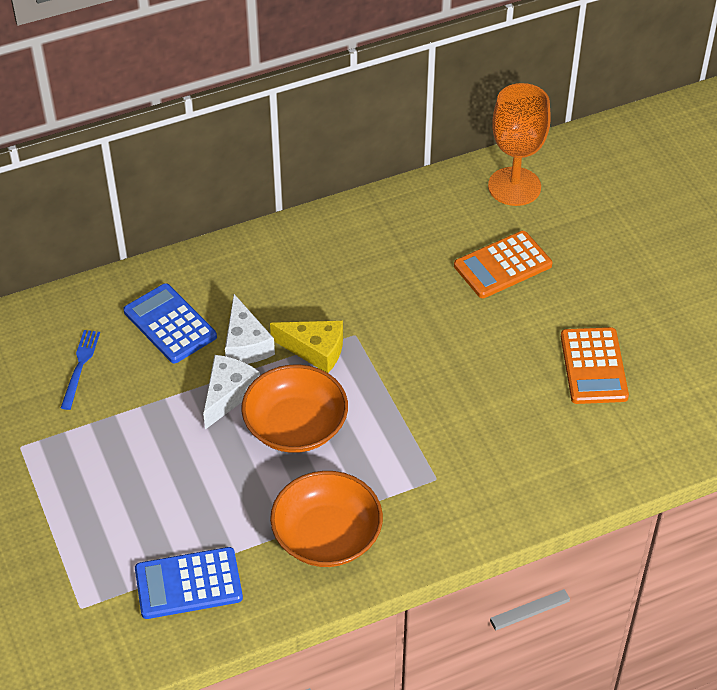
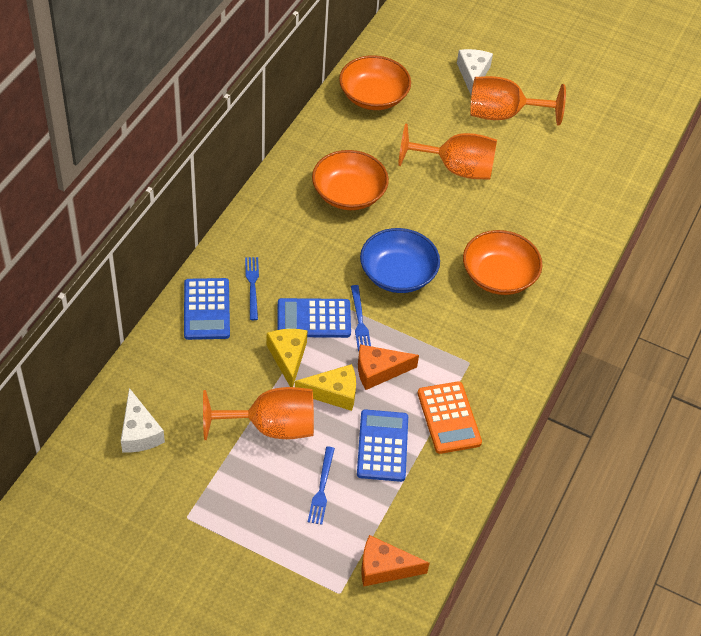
blue bowl: 0 -> 1
blue calculator: 2 -> 3
blue fork: 1 -> 3
orange bowl: 2 -> 3
orange calculator: 2 -> 1
orange cheese: 0 -> 2
orange goblet: 1 -> 3
yellow cheese: 1 -> 2

